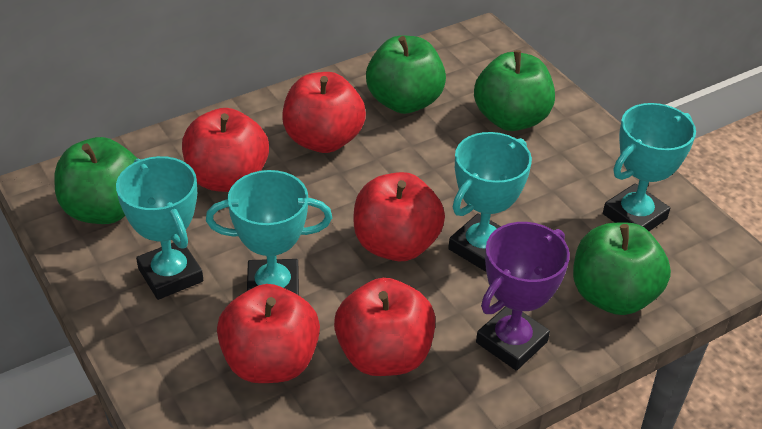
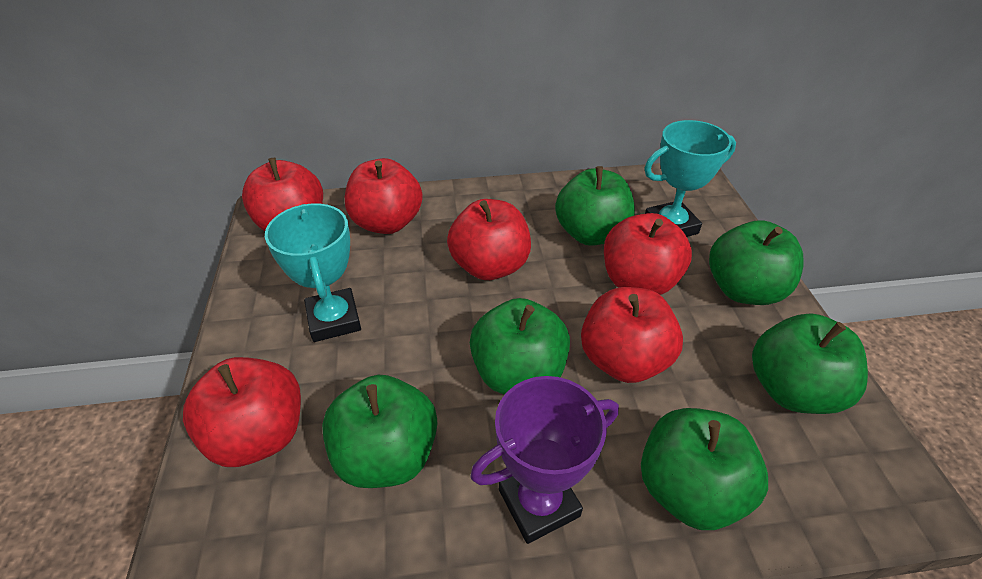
green apple: 4 -> 6
red apple: 5 -> 6
turquoise trophy: 4 -> 2

